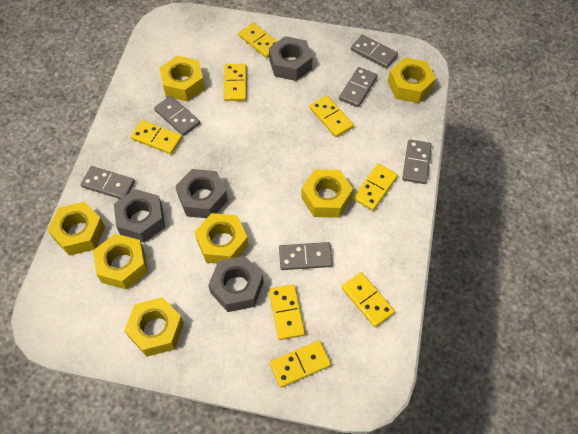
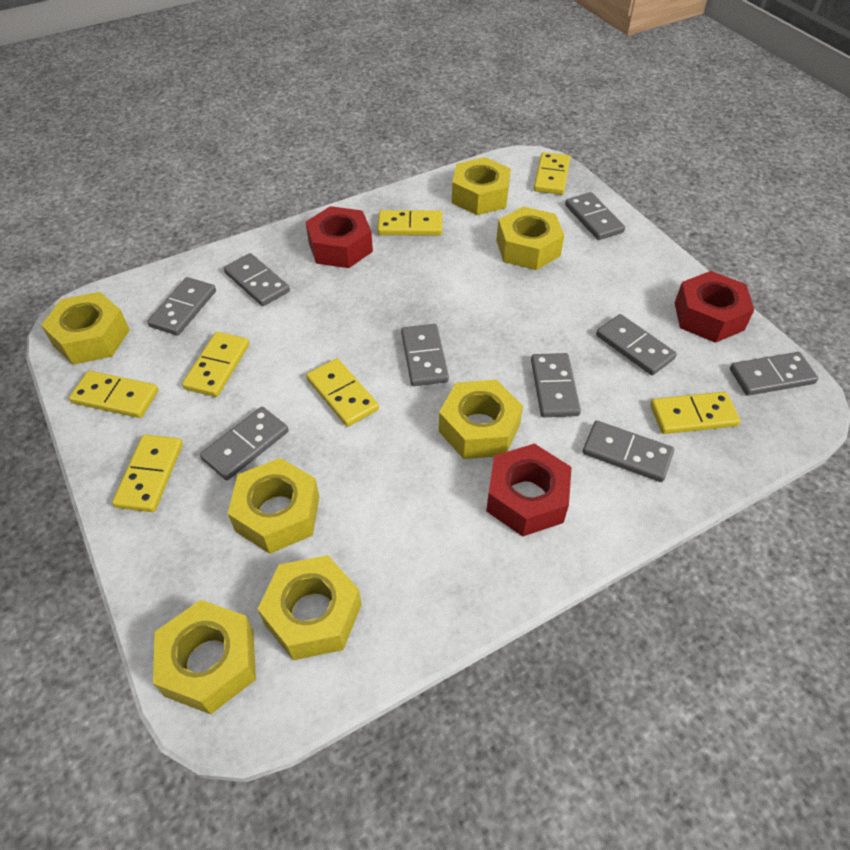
grey domino: 6 -> 9
grey nut: 4 -> 0
red nut: 0 -> 3
yellow domino: 8 -> 7

